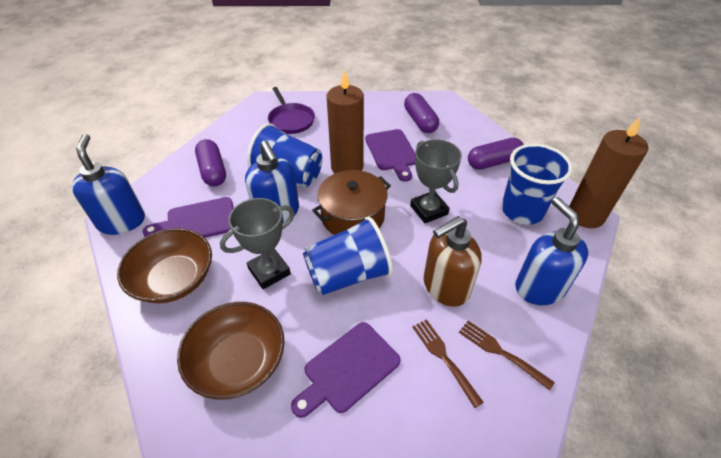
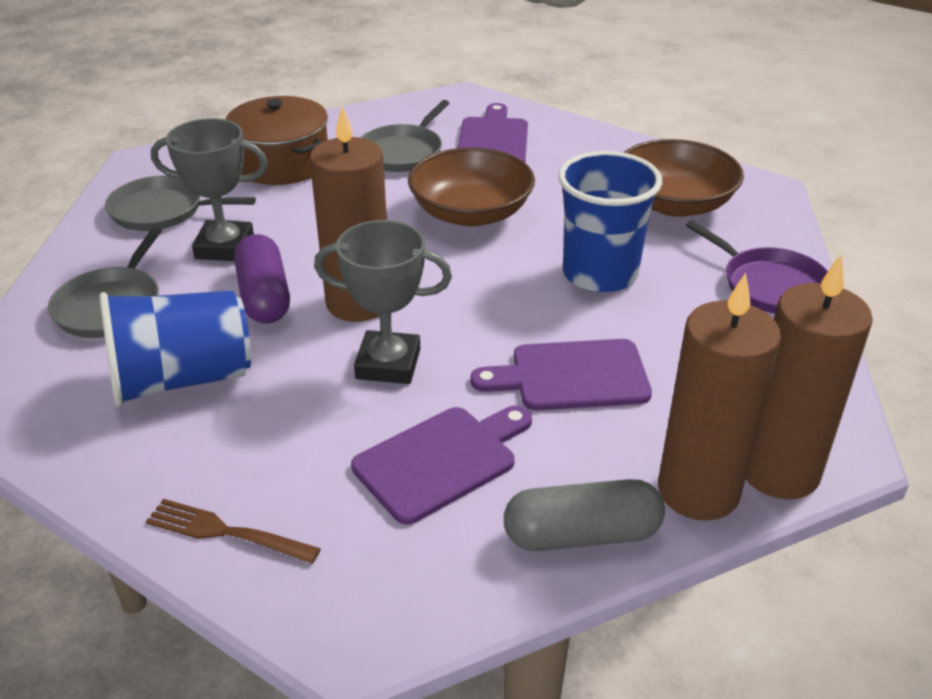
blue cup: 3 -> 2
blue soap dispenser: 3 -> 0
brown candle: 2 -> 3
brown fork: 2 -> 1
brown soap dispenser: 1 -> 0
grey capsule: 0 -> 1
grey pan: 0 -> 3
purple capsule: 3 -> 1

